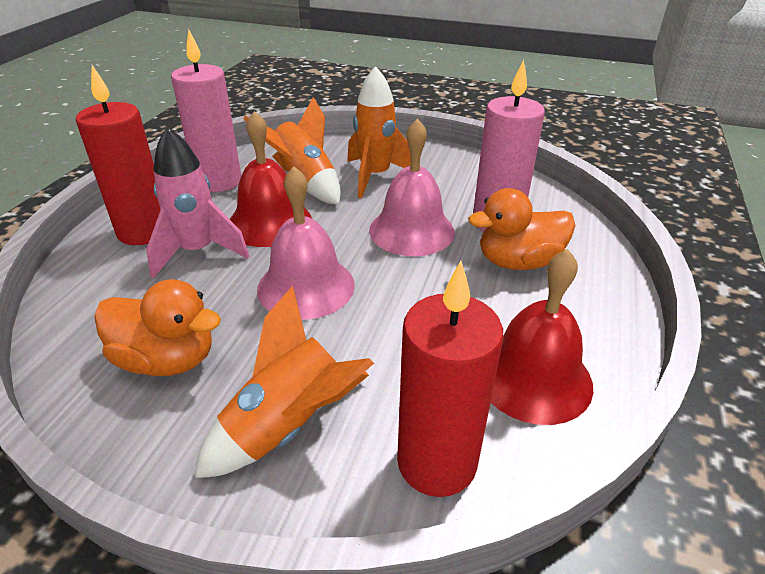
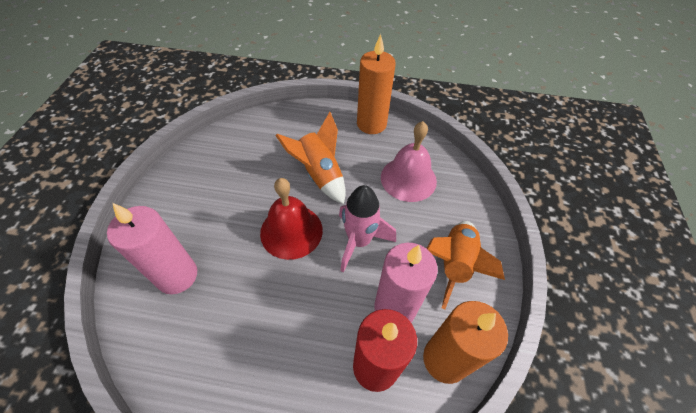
orange candle: 0 -> 2
orange duck: 2 -> 0
orange rocket: 3 -> 2
pink bell: 2 -> 1
red bell: 2 -> 1
red candle: 2 -> 1

